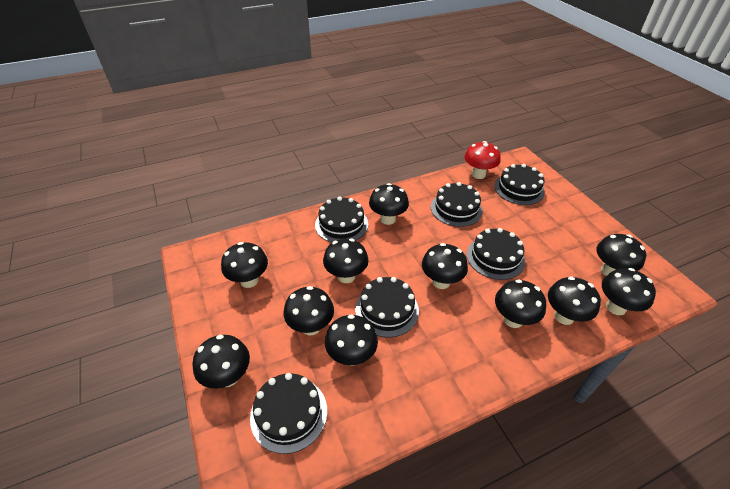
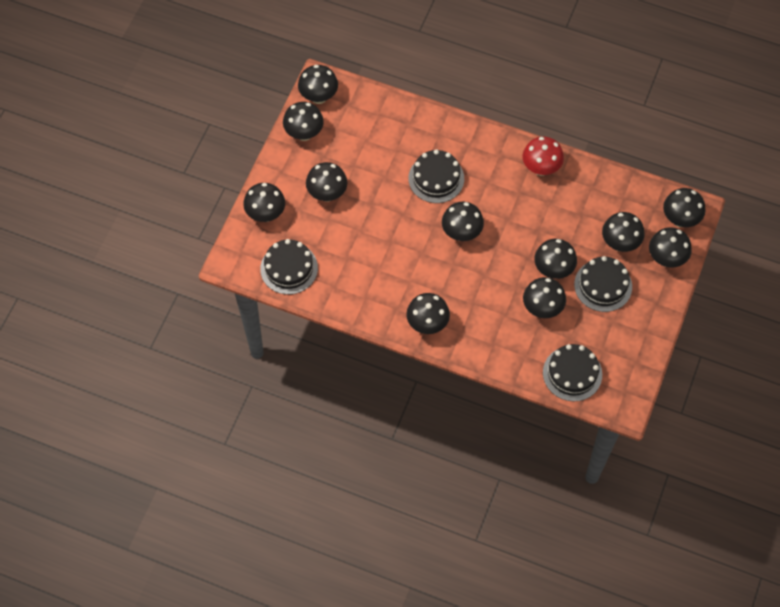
black cake: 6 -> 4

